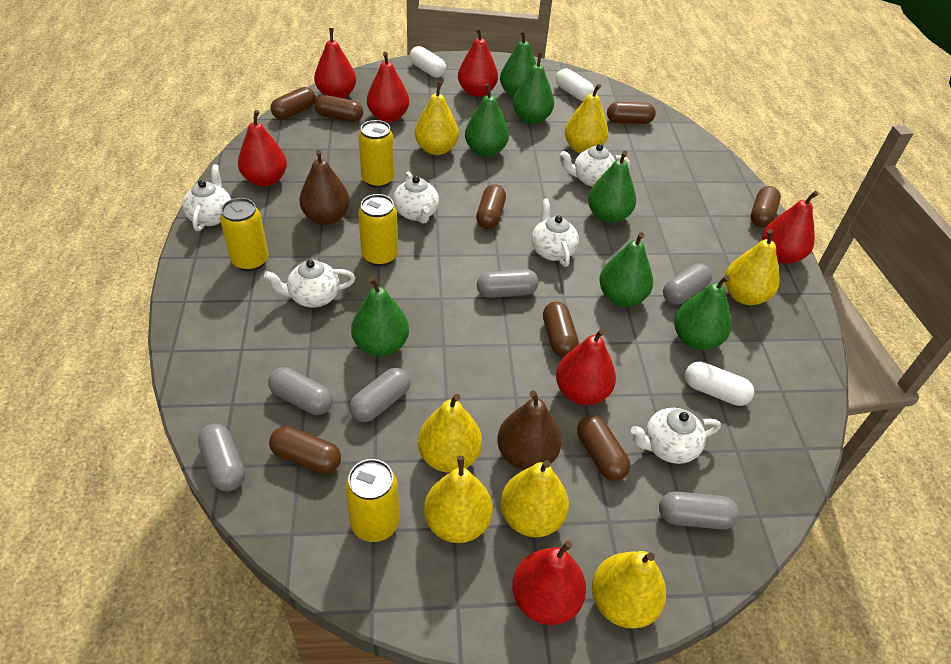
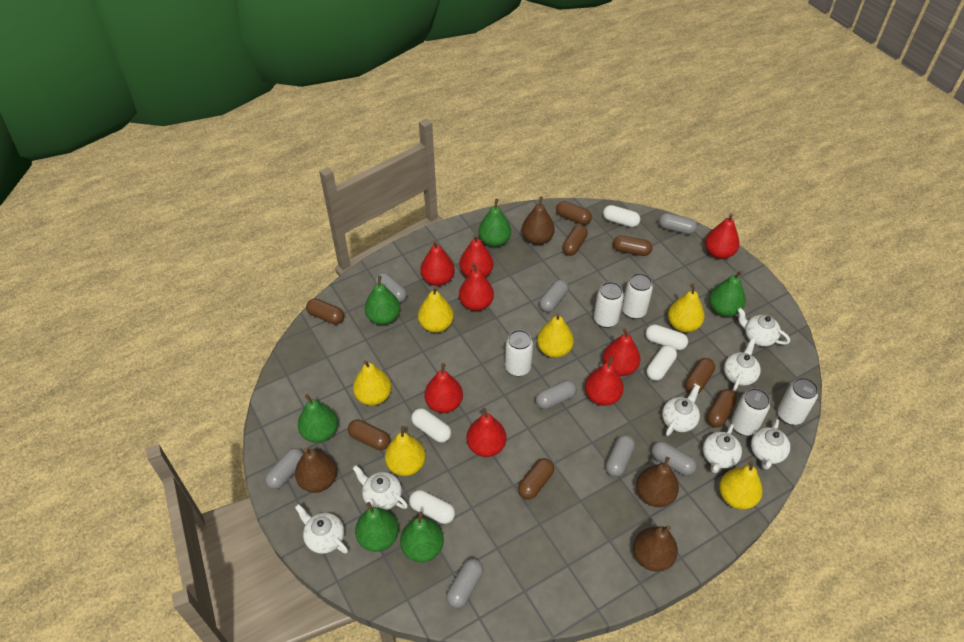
brown pear: 2 -> 4
green pear: 7 -> 6
grey capsule: 6 -> 8
red pear: 7 -> 8
white can: 0 -> 5
white capsule: 3 -> 5
white teapot: 6 -> 7
yellow can: 4 -> 0
yellow pear: 7 -> 6

